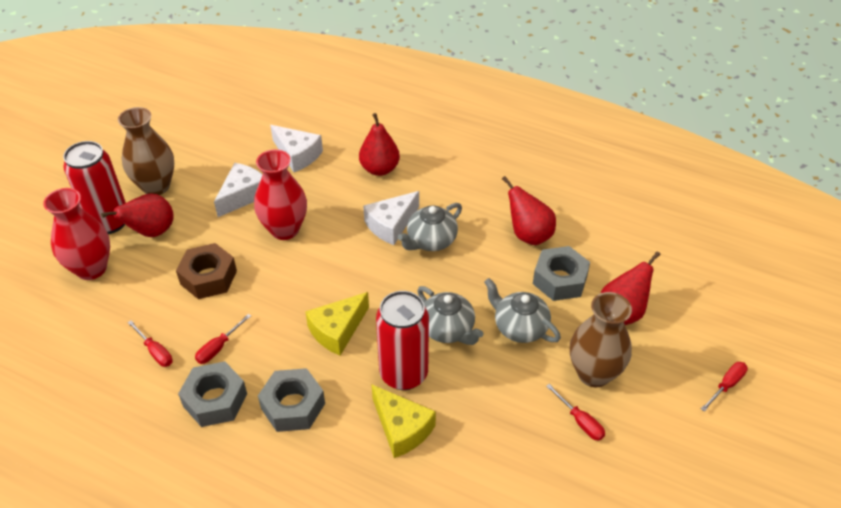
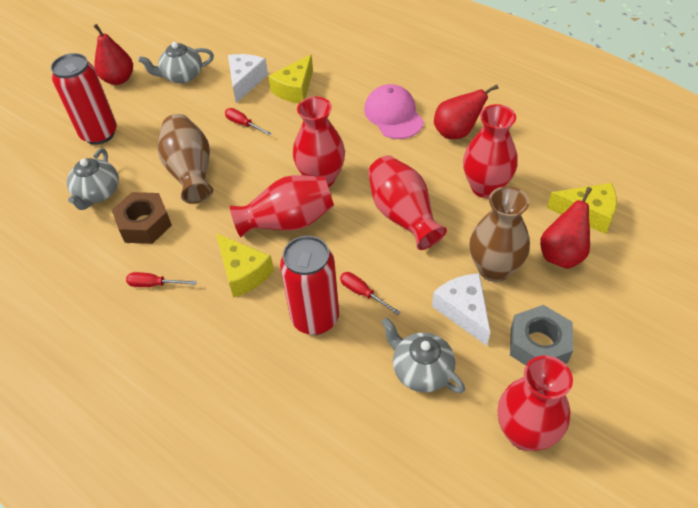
grey nut: 3 -> 1
pink cap: 0 -> 1
red pear: 4 -> 3
red screwdriver: 4 -> 3
red vase: 2 -> 5
white cheese: 3 -> 2
yellow cheese: 2 -> 3

